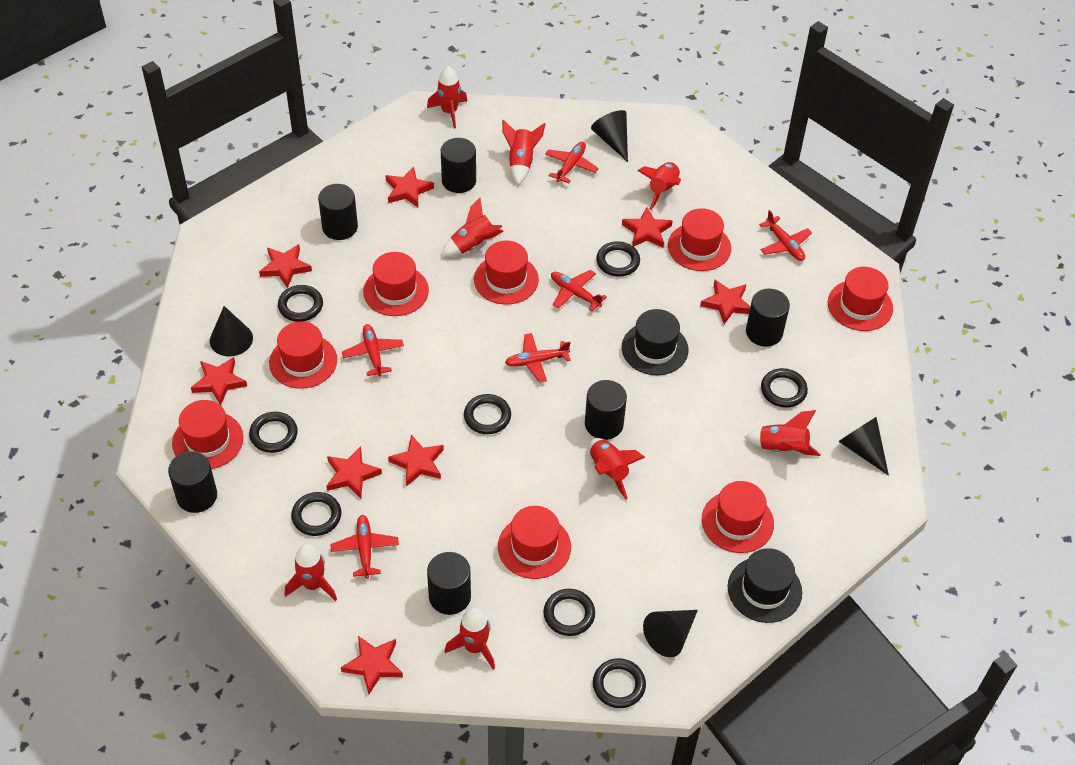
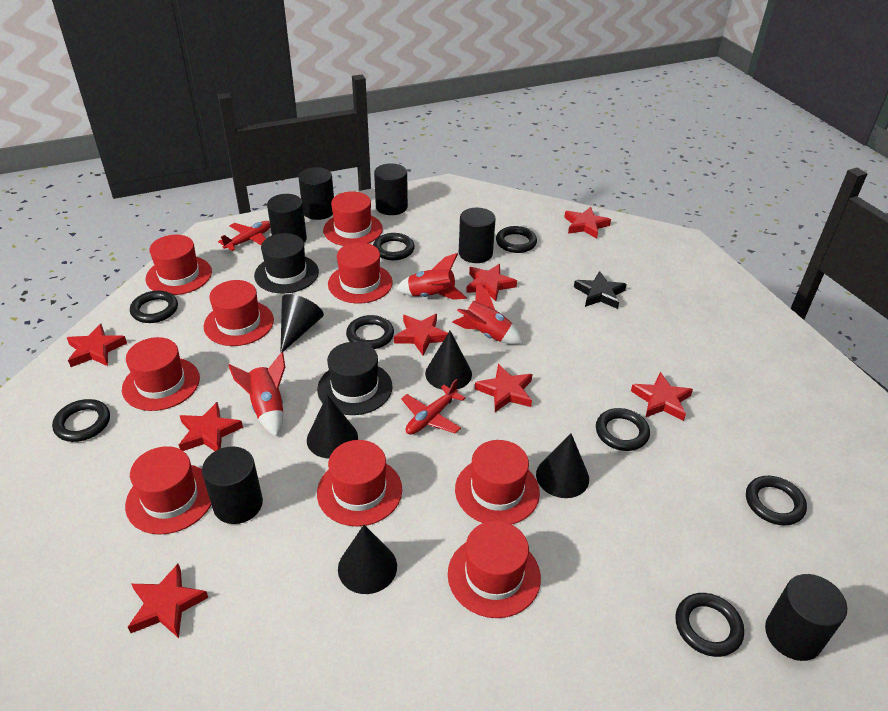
black cone: 4 -> 5
black star: 0 -> 1
red hat: 8 -> 9
red plane: 6 -> 2
red rocket: 8 -> 3

